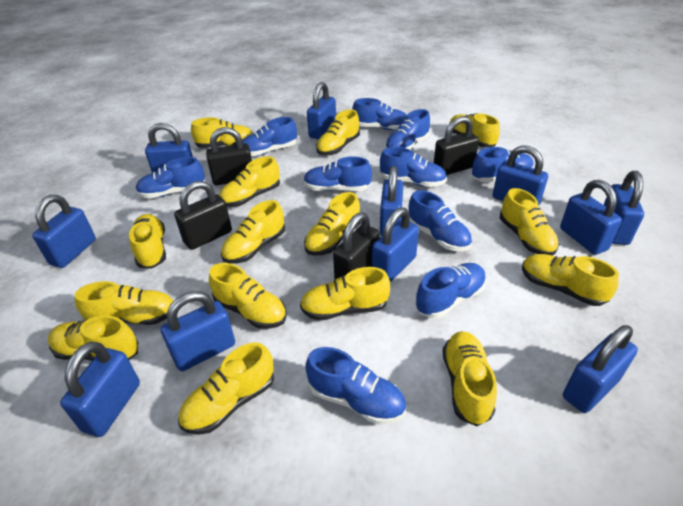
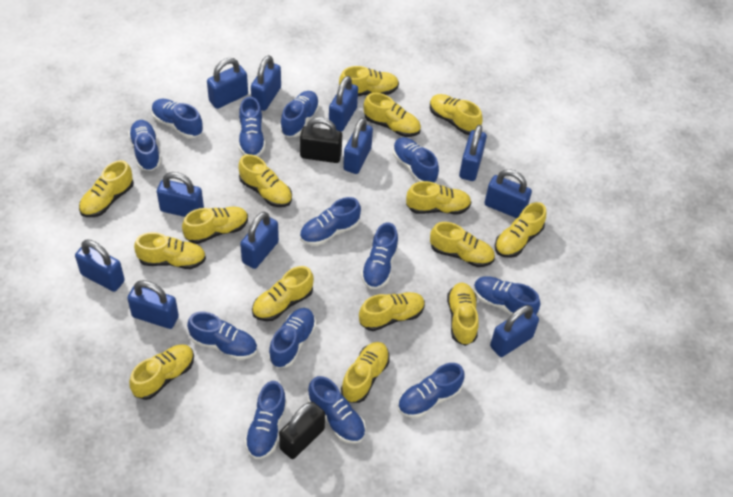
black padlock: 4 -> 2
blue shoe: 10 -> 13

